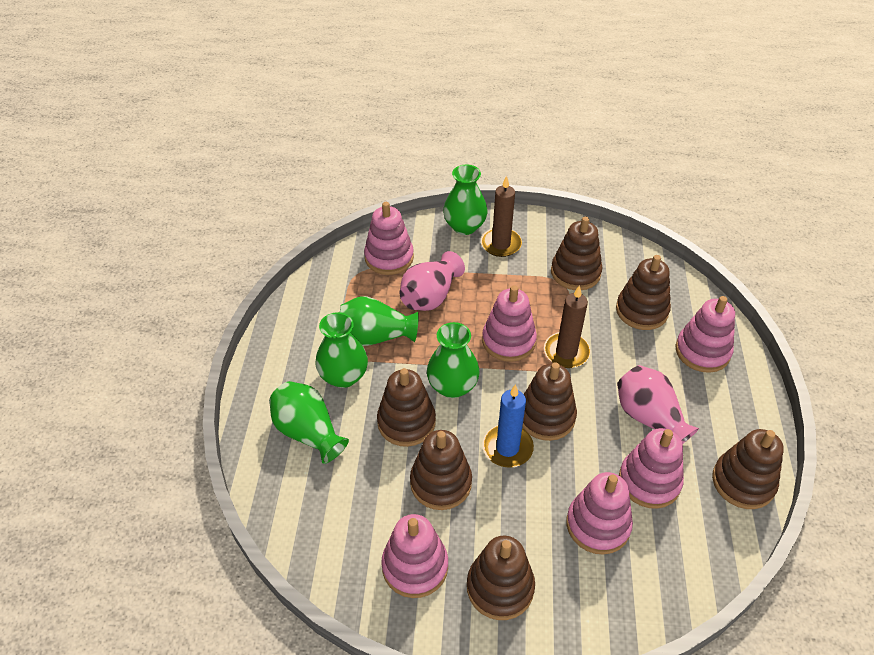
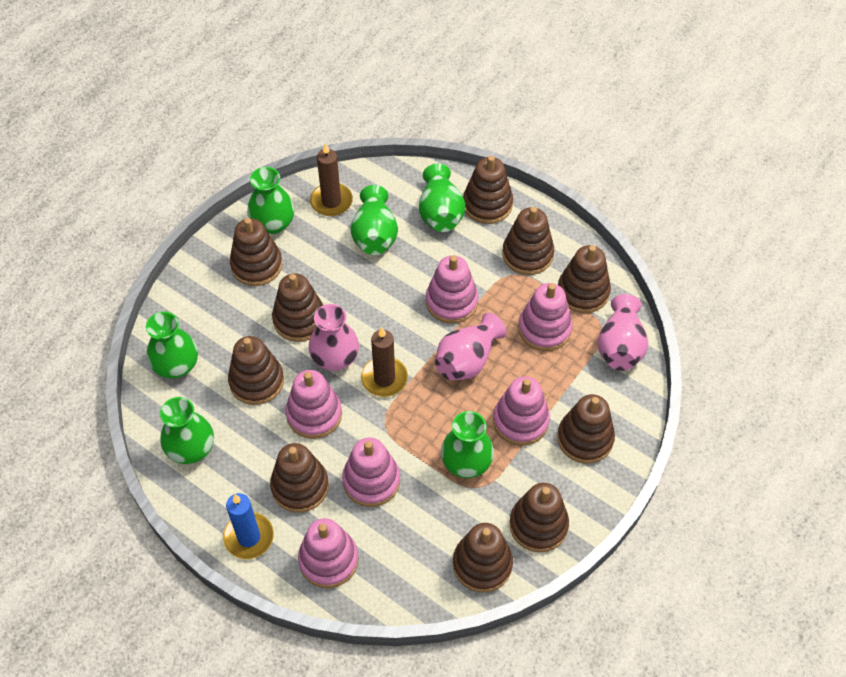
brown stacking toy: 7 -> 10
green vase: 5 -> 6
pink vase: 2 -> 3

